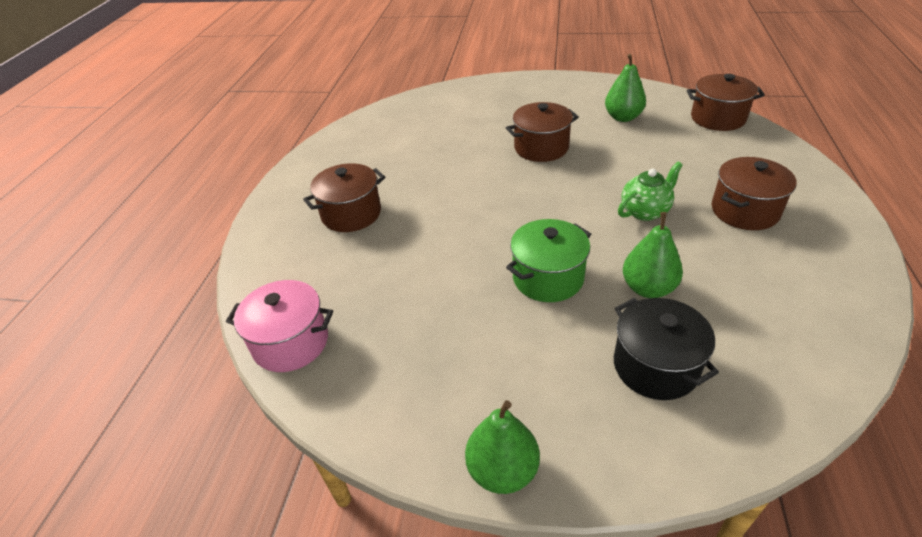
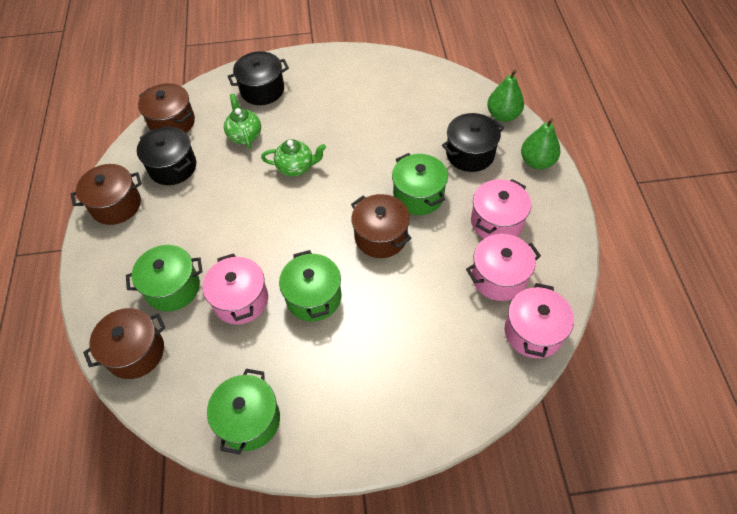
black pot: 1 -> 3
green pear: 3 -> 2
green pot: 1 -> 4
green teapot: 1 -> 2
pink pot: 1 -> 4

